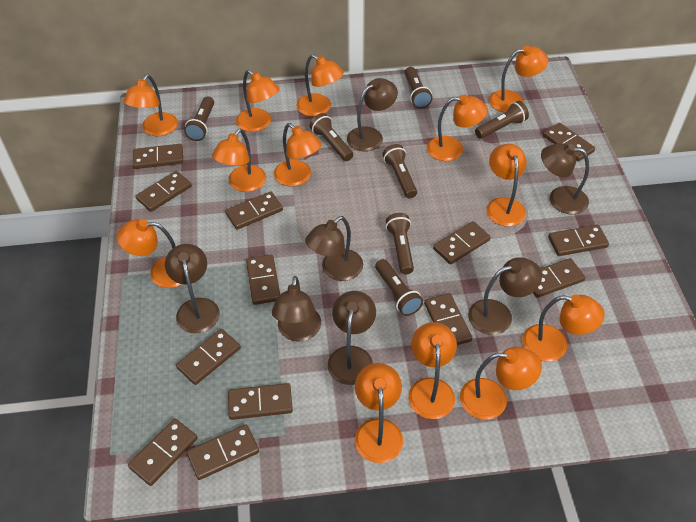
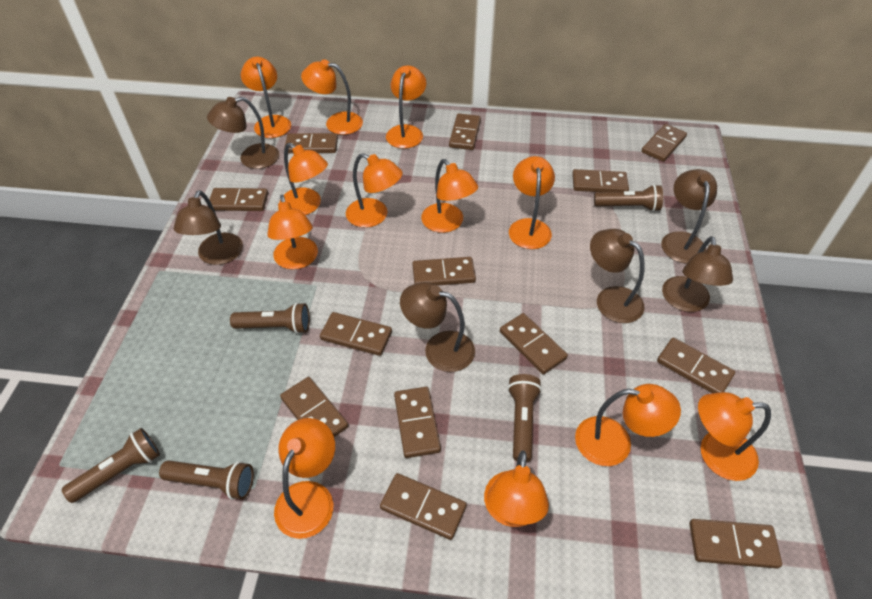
brown flashlight: 7 -> 5
brown lamp: 7 -> 6
orange lamp: 13 -> 12

